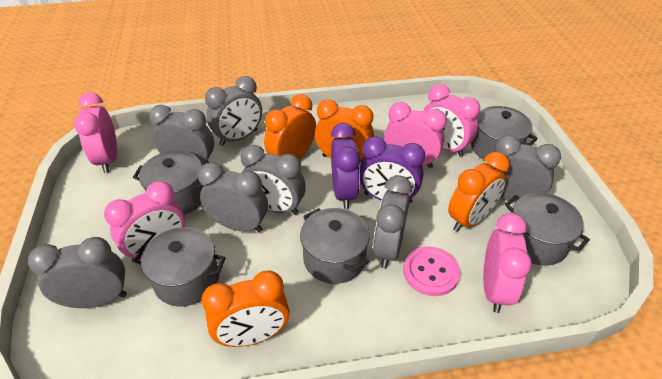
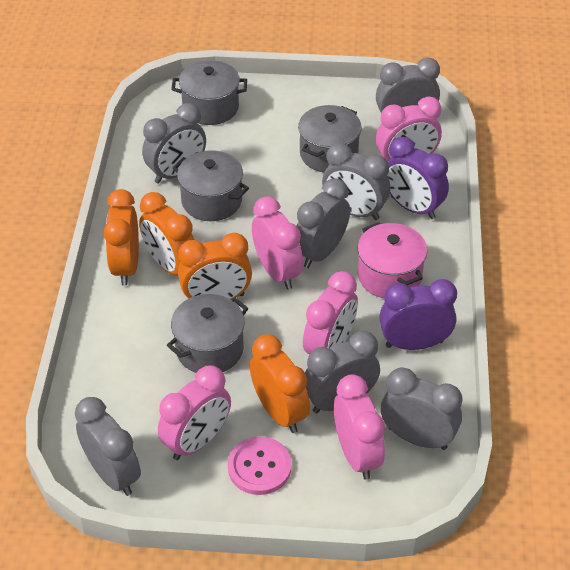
grey pot: 5 -> 4
pink pot: 0 -> 1

